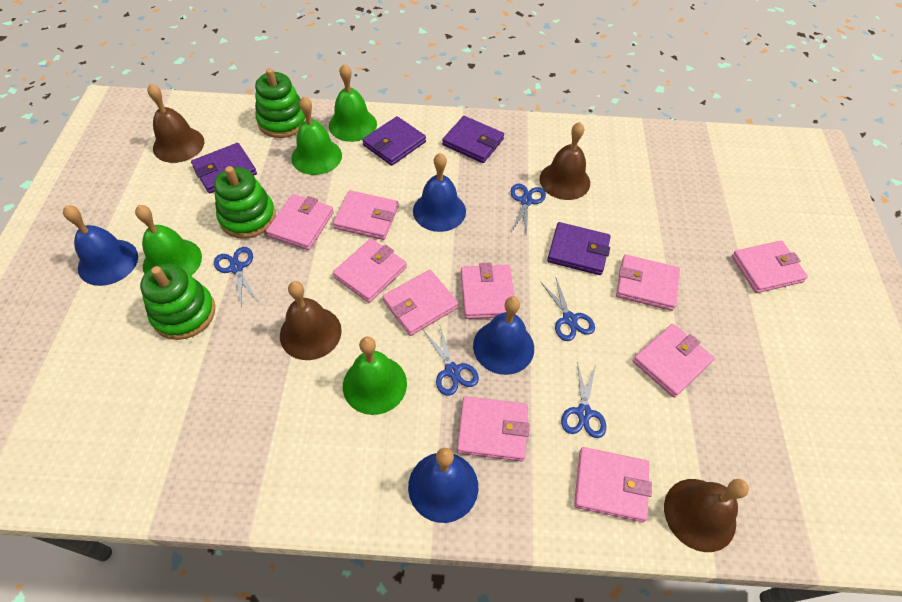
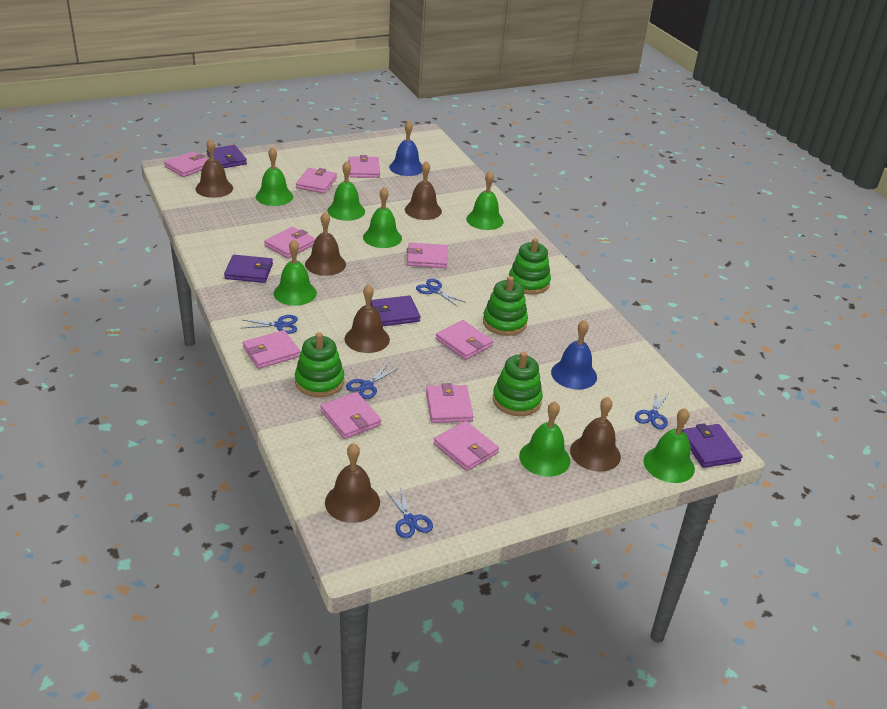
blue bell: 4 -> 2
brown bell: 4 -> 6
green bell: 4 -> 7
green stacking toy: 3 -> 4

